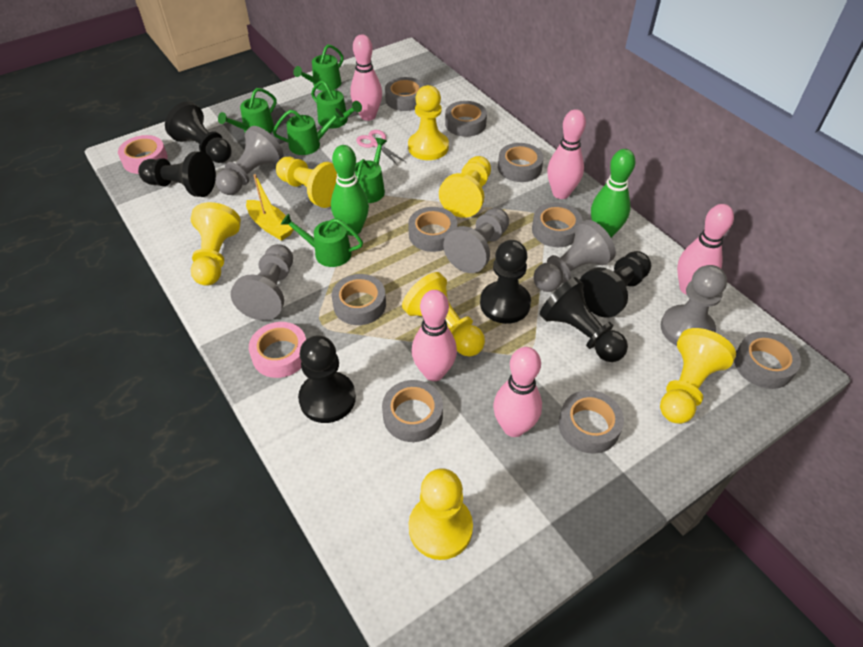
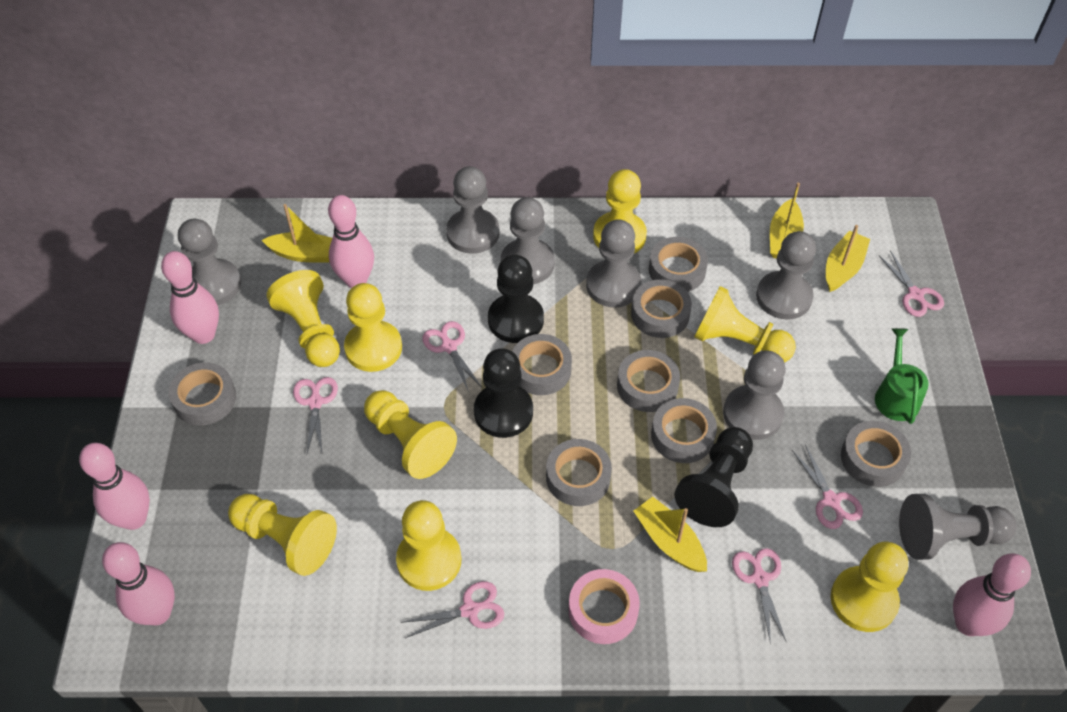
black pawn: 6 -> 3
green bowling pin: 2 -> 0
green watering can: 6 -> 1
grey pawn: 5 -> 7
grey tape: 9 -> 8
pink scissors: 1 -> 6
pink tape: 2 -> 1
yellow boat: 1 -> 4
yellow pawn: 7 -> 8

